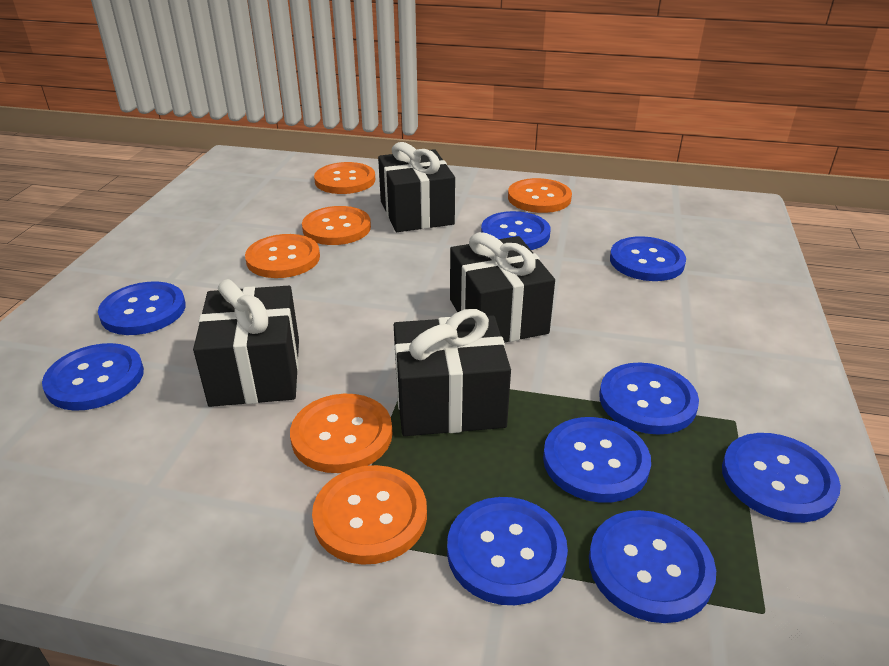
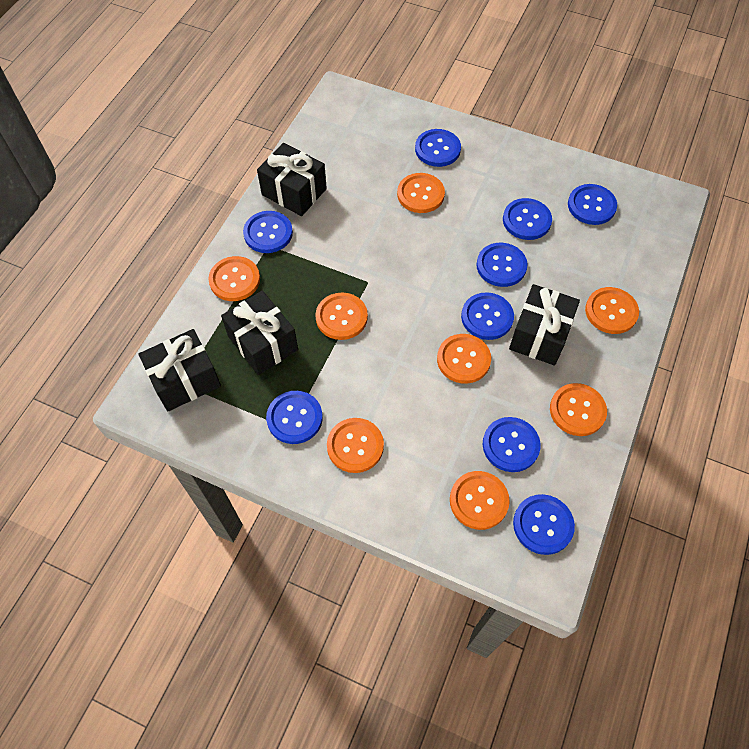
orange button: 6 -> 8

